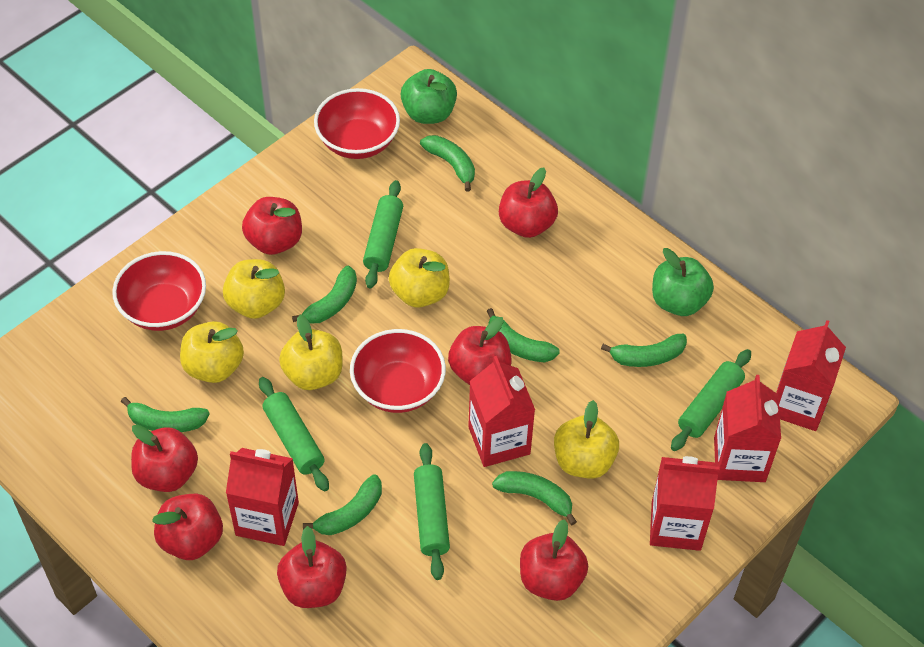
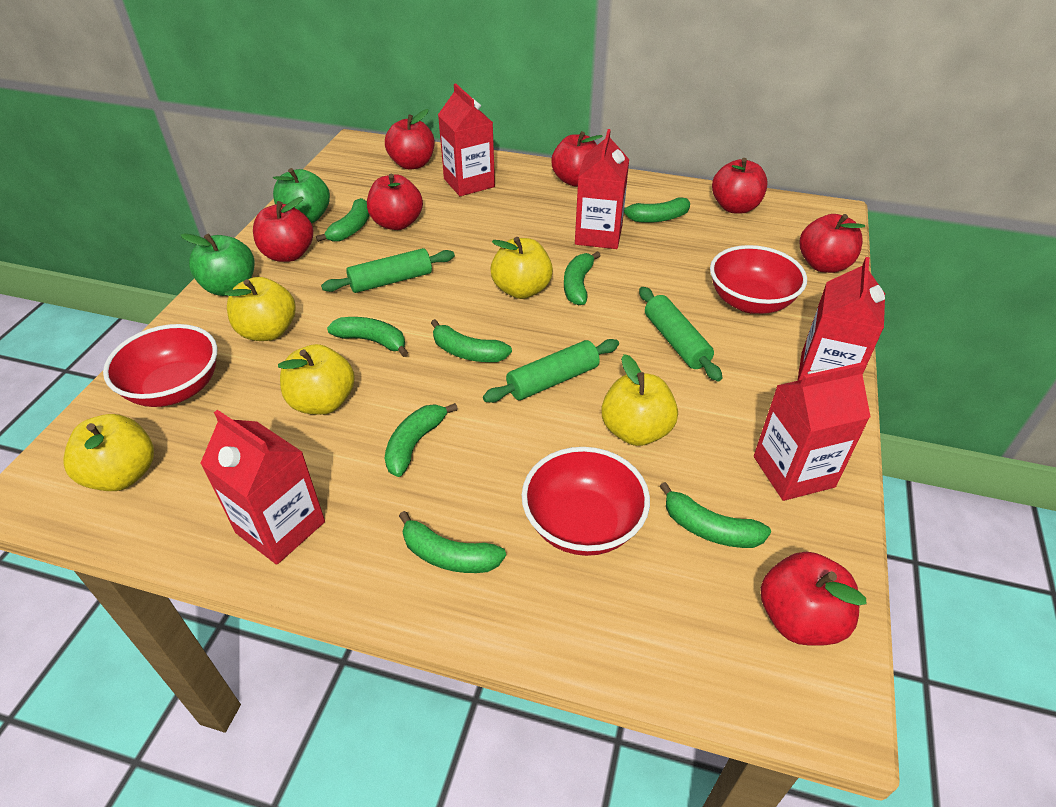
green banana: 7 -> 8
green rolling pin: 4 -> 3

